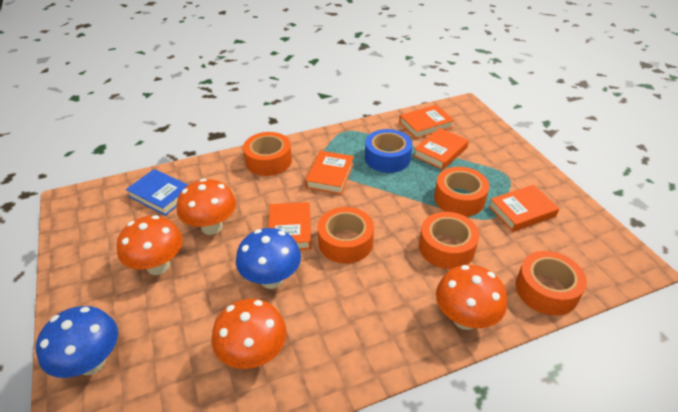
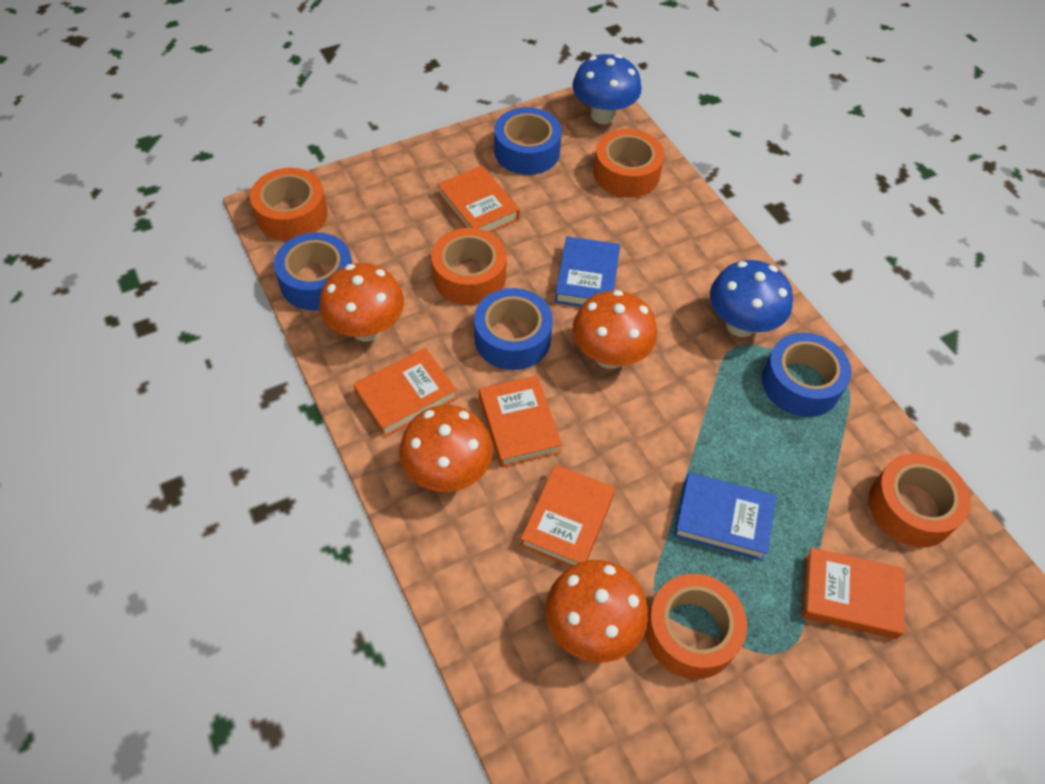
blue book: 1 -> 2
blue tape: 1 -> 4

